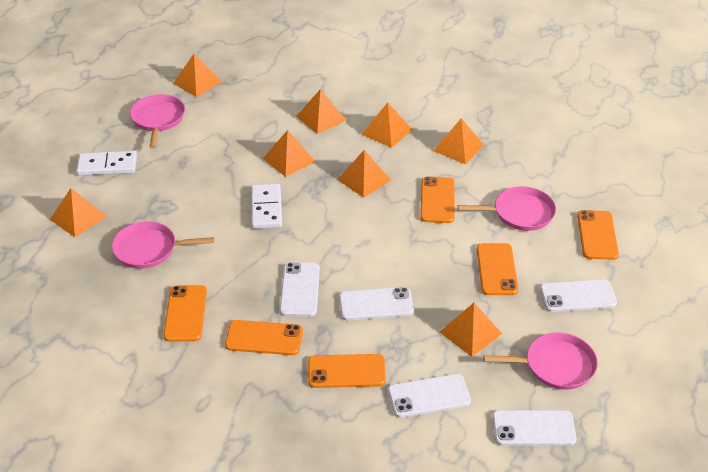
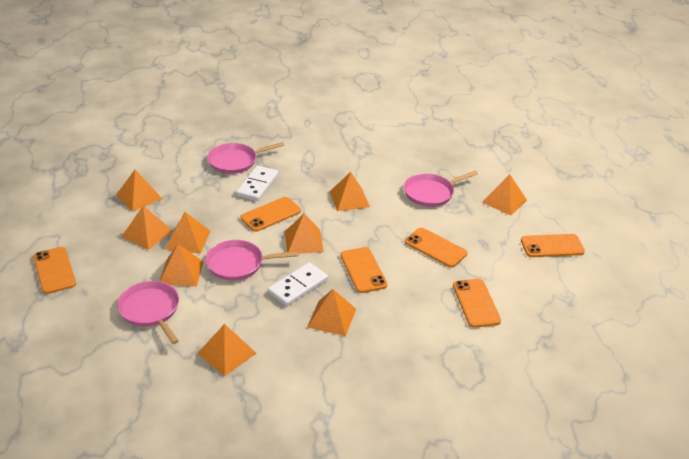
orange pyramid: 8 -> 9
white phone: 5 -> 0

